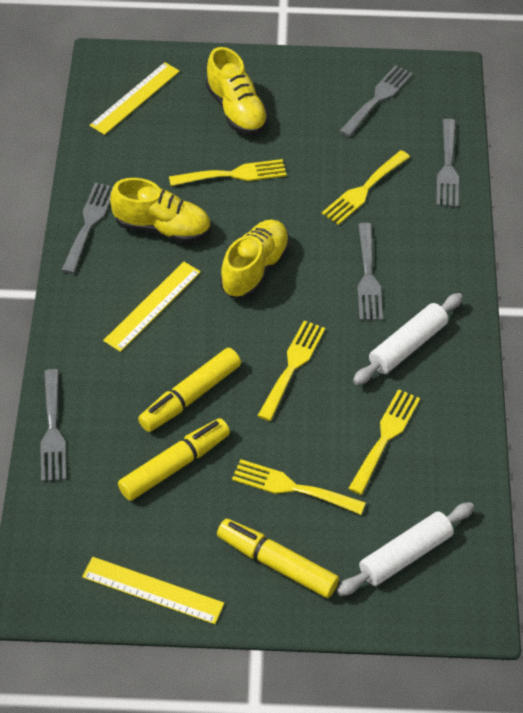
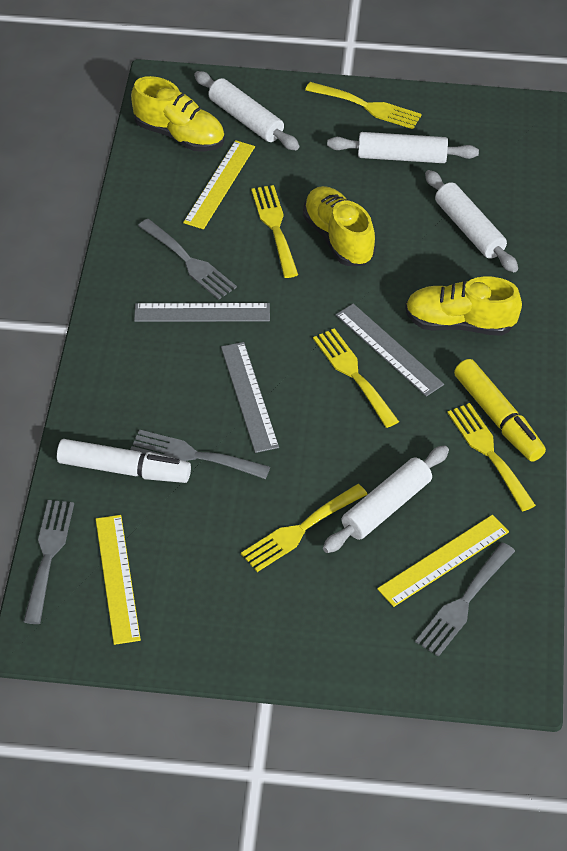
grey fork: 5 -> 4
grey ruler: 0 -> 3
white marker: 0 -> 1
white rolling pin: 2 -> 4
yellow marker: 3 -> 1

